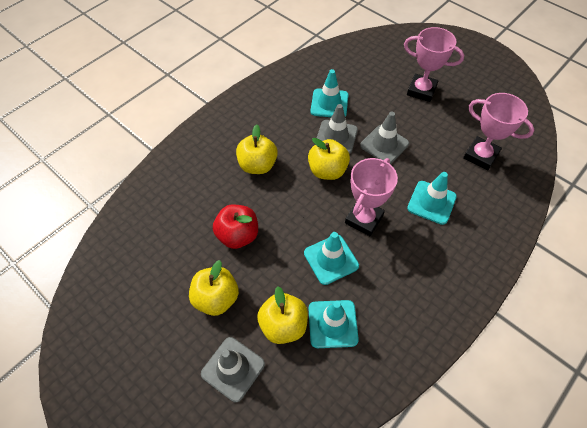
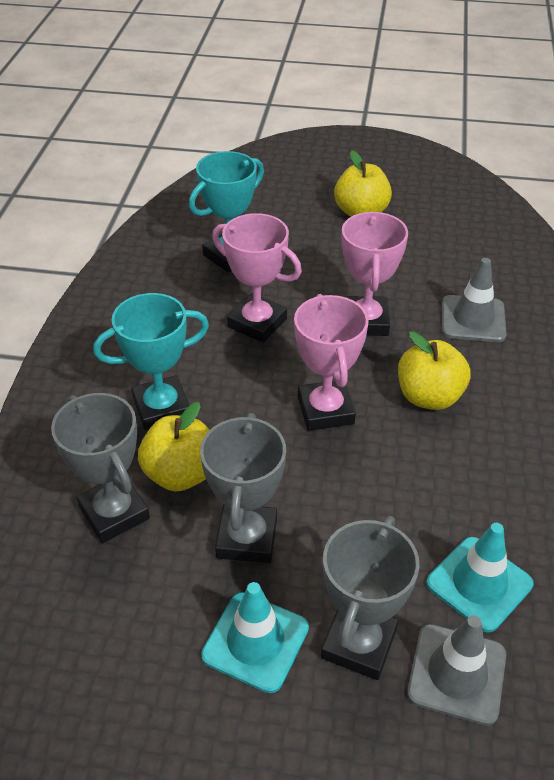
grey traffic cone: 3 -> 2
grey trophy: 0 -> 3
red apple: 1 -> 0
turquoise traffic cone: 4 -> 2
turquoise trophy: 0 -> 2
yellow apple: 4 -> 3

